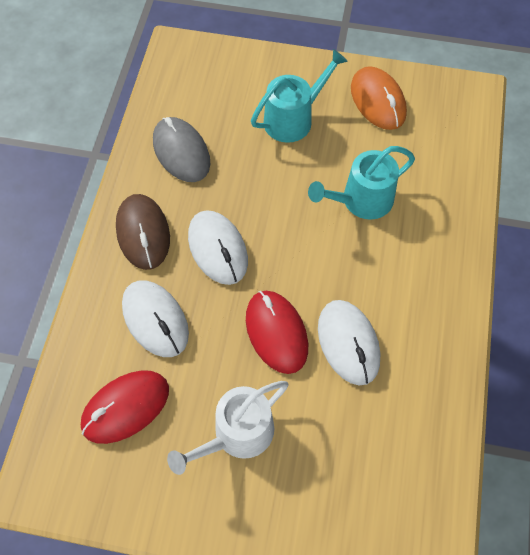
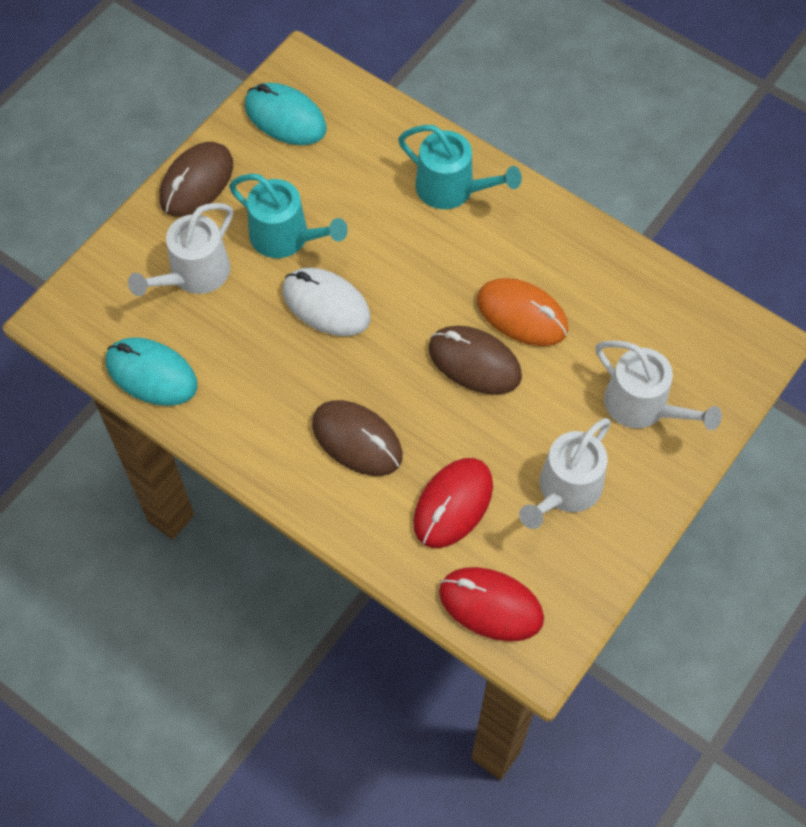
brown mouse: 1 -> 3
grey mouse: 1 -> 0
turquoise mouse: 0 -> 2
white mouse: 3 -> 1
white watering can: 1 -> 3

